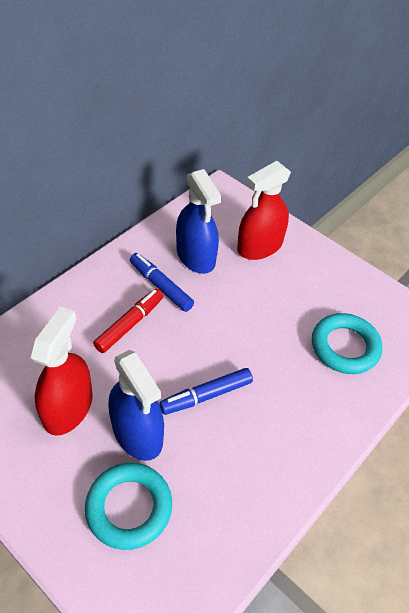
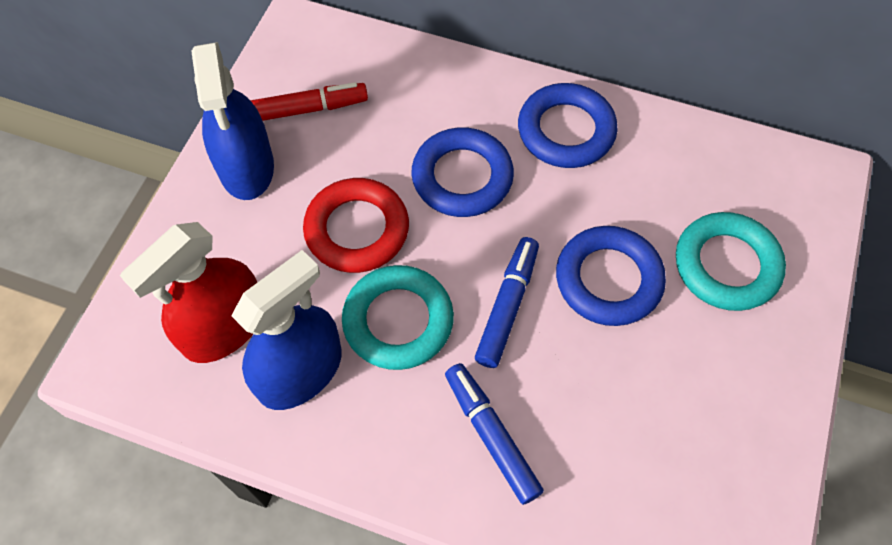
blue ring: 0 -> 3
red ring: 0 -> 1
red spray bottle: 2 -> 1

